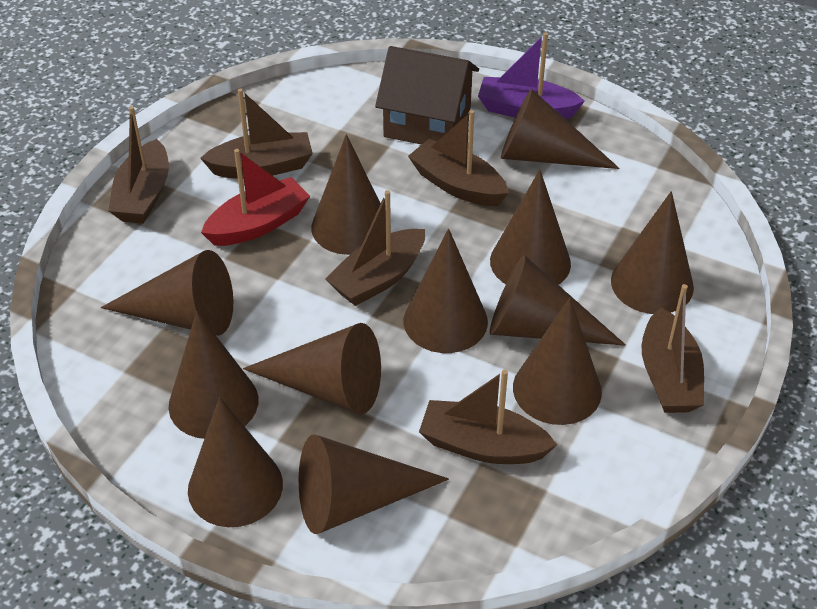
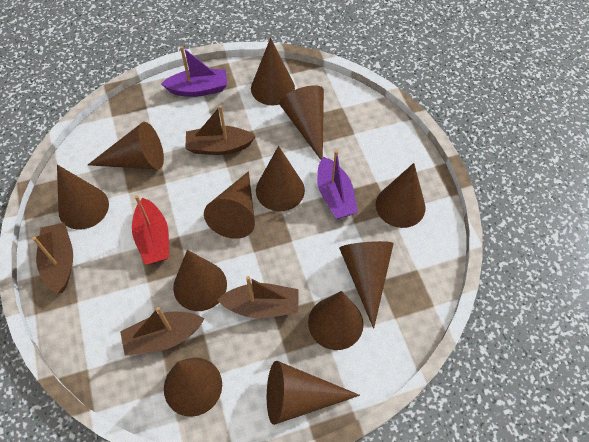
brown boat: 6 -> 4
brown house: 1 -> 0
purple boat: 1 -> 2

